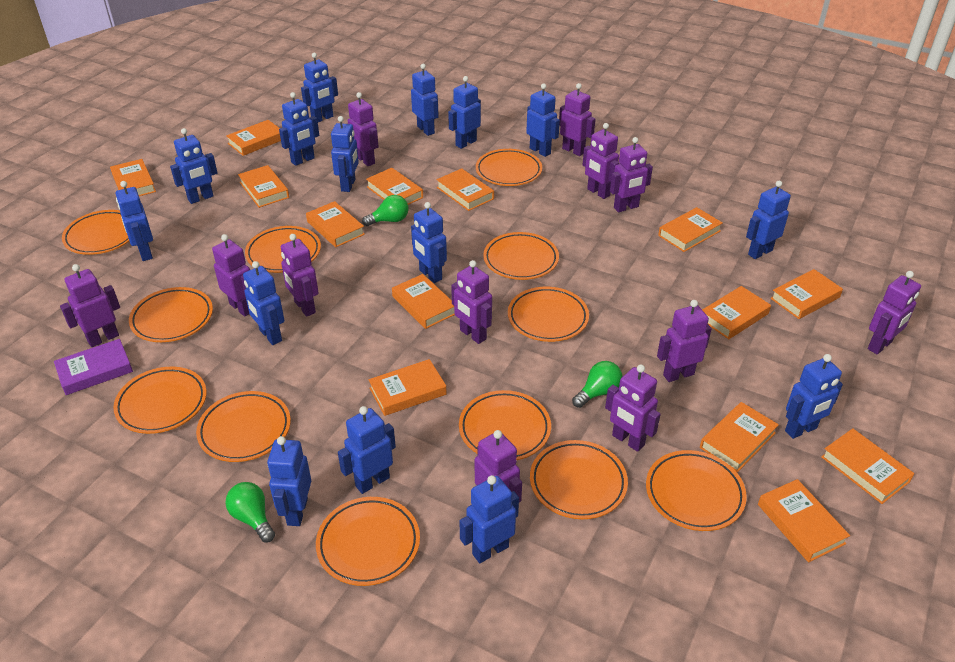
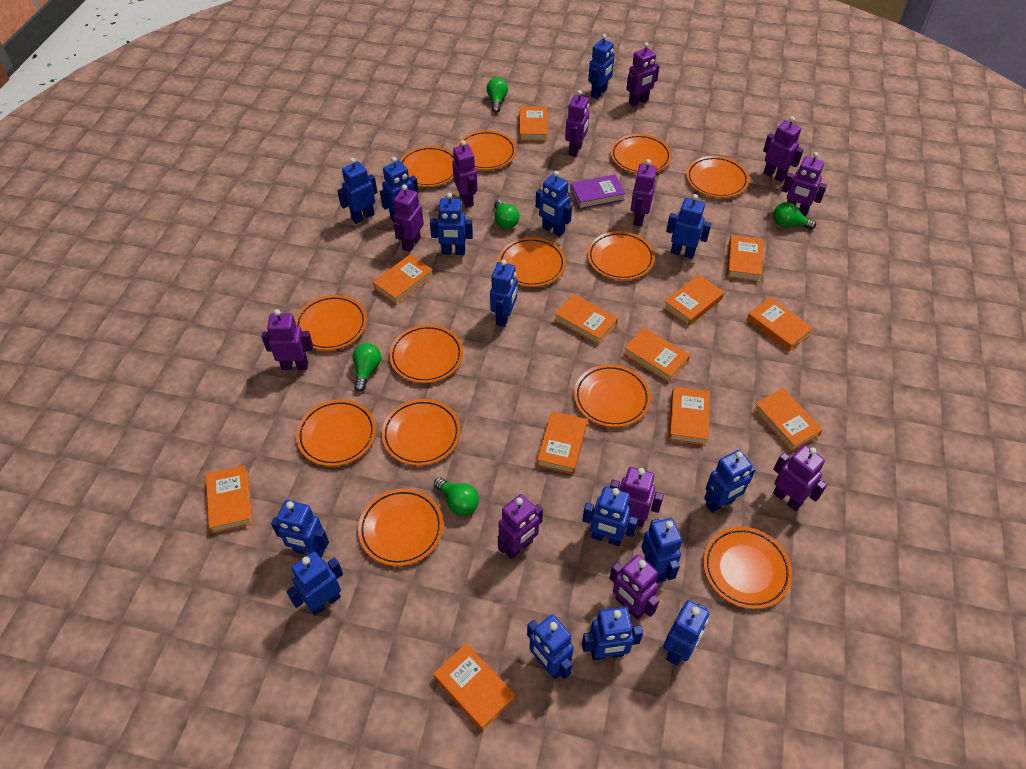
green light bulb: 3 -> 5
orange book: 14 -> 12
orange plate: 12 -> 13

